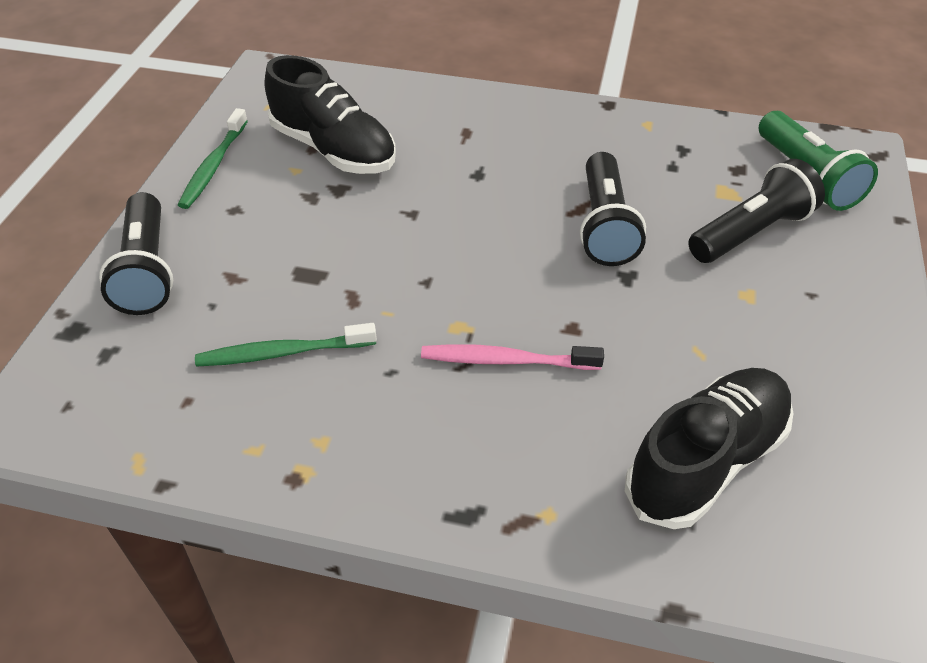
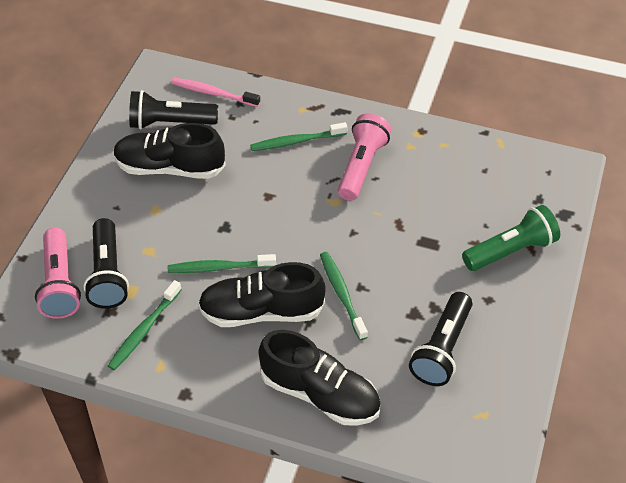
black shoe: 2 -> 3
green toothbrush: 2 -> 4
pink flashlight: 0 -> 2

